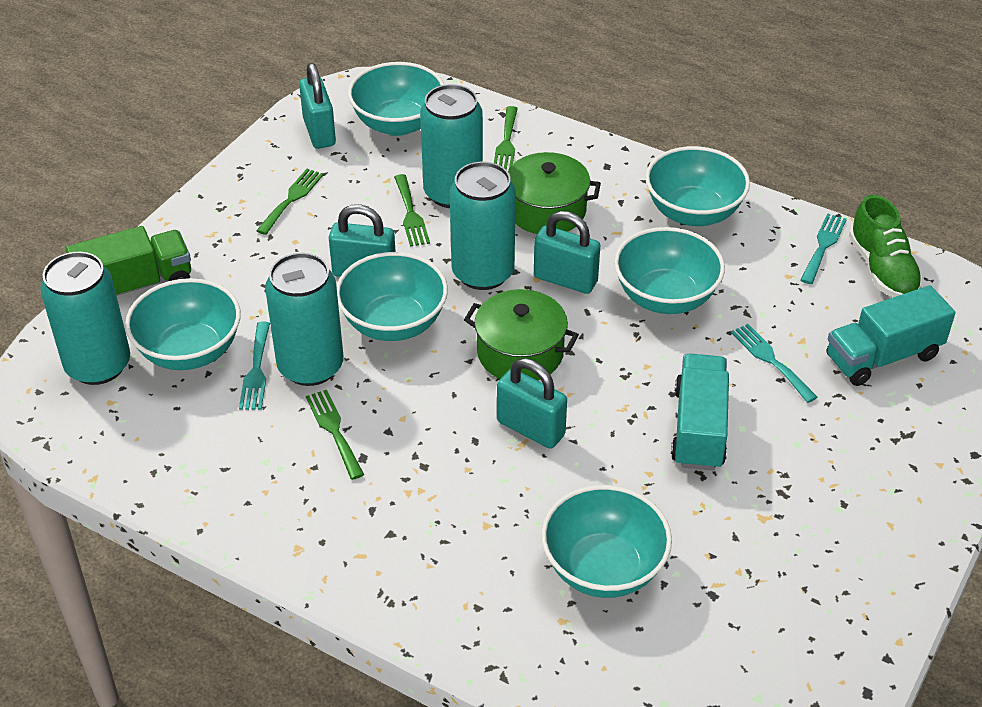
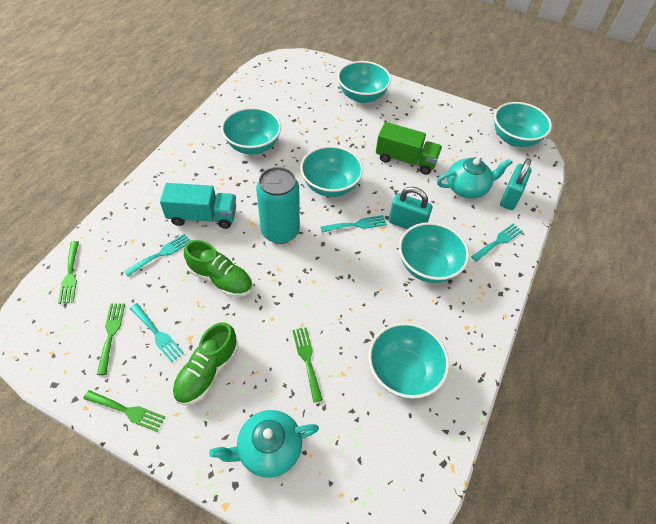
green pot: 2 -> 0
green shoe: 1 -> 2
turquoise can: 4 -> 1
turquoise fork: 3 -> 4
turquoise padlock: 4 -> 2
turquoise teapot: 0 -> 2
turquoise truck: 2 -> 1

